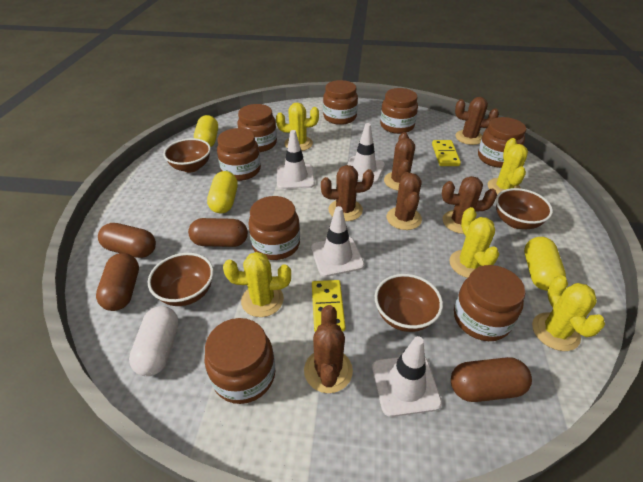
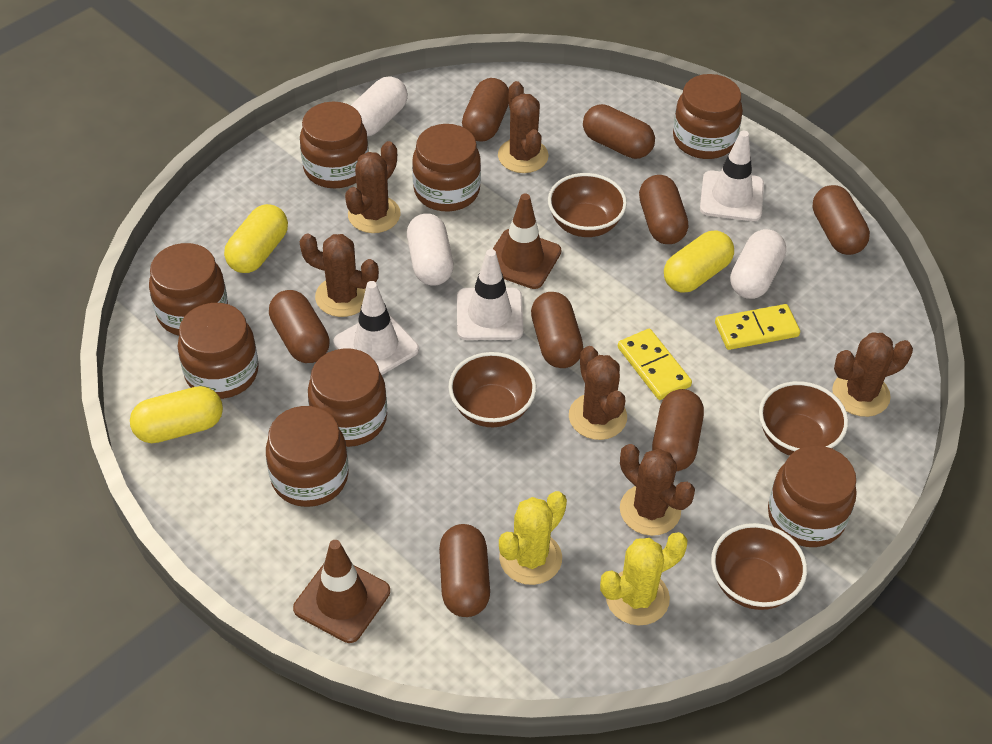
brown capsule: 4 -> 8
brown traffic cone: 0 -> 2
white capsule: 1 -> 3
white traffic cone: 4 -> 3
yellow cactus: 5 -> 2

